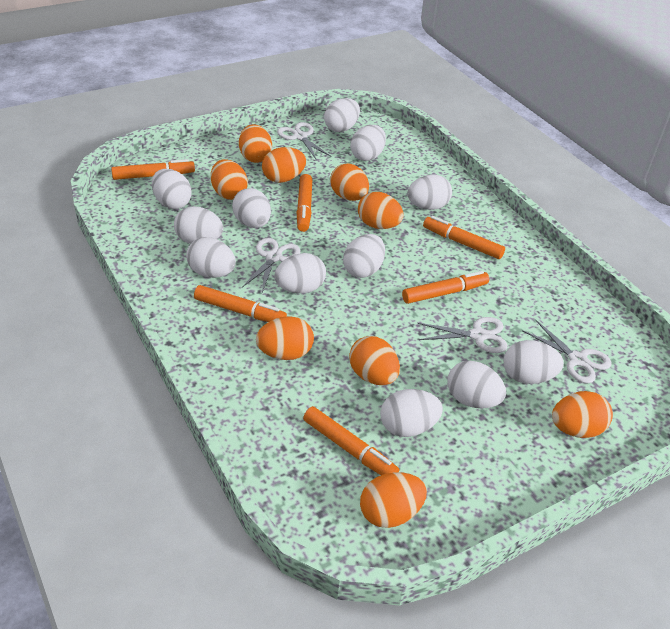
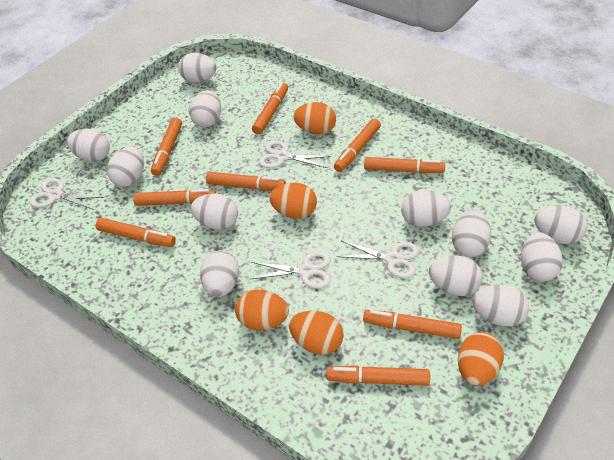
orange egg: 9 -> 5
orange marker: 6 -> 9

